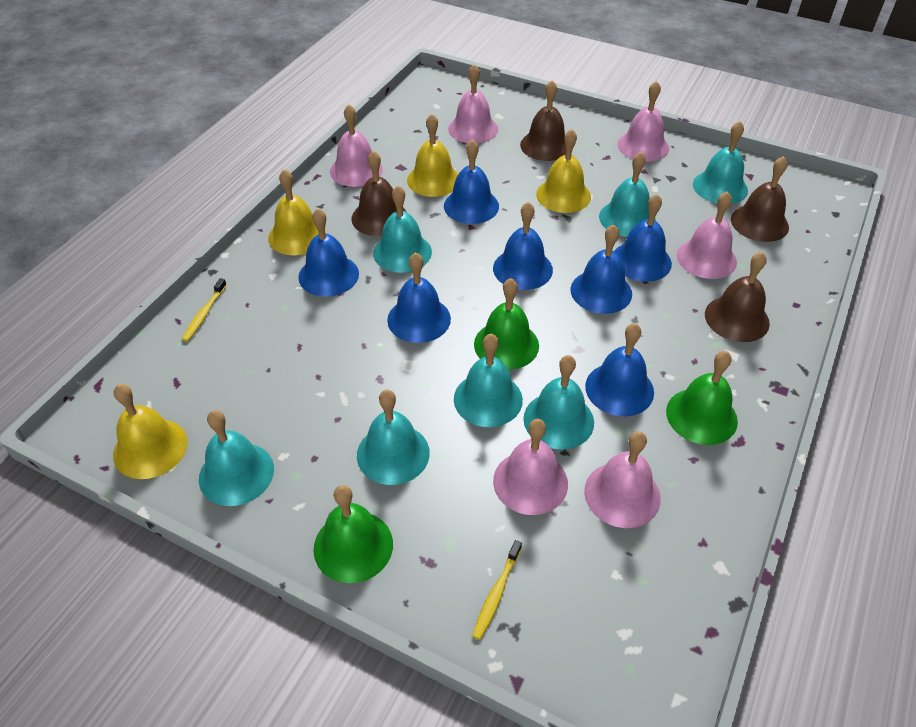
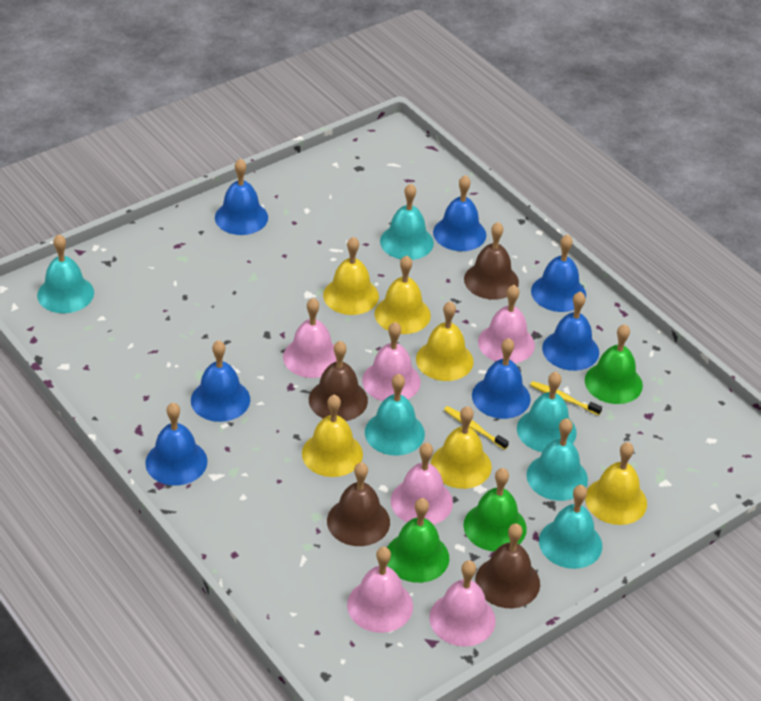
turquoise bell: 7 -> 6
yellow bell: 4 -> 6

